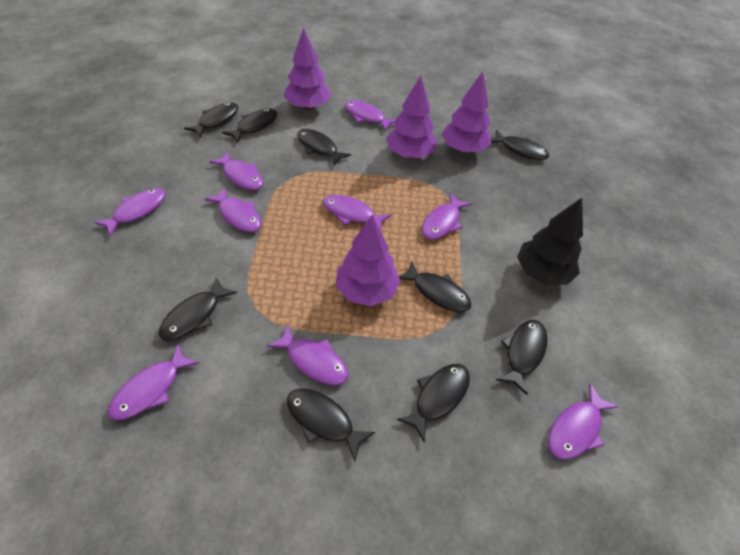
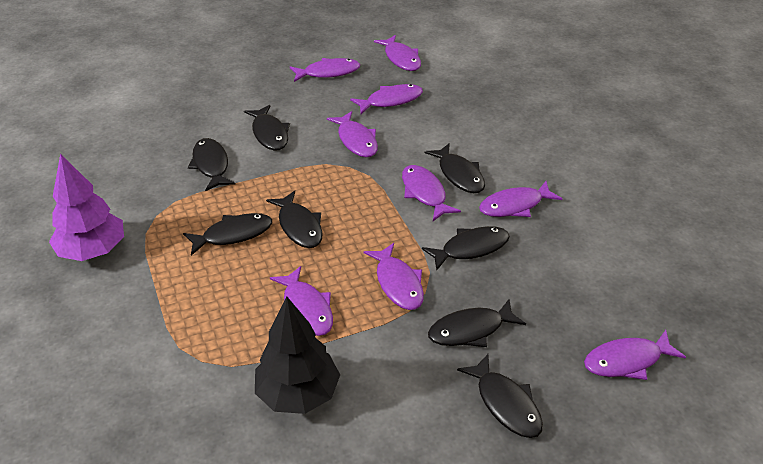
black fish: 9 -> 8
purple tree: 4 -> 1

